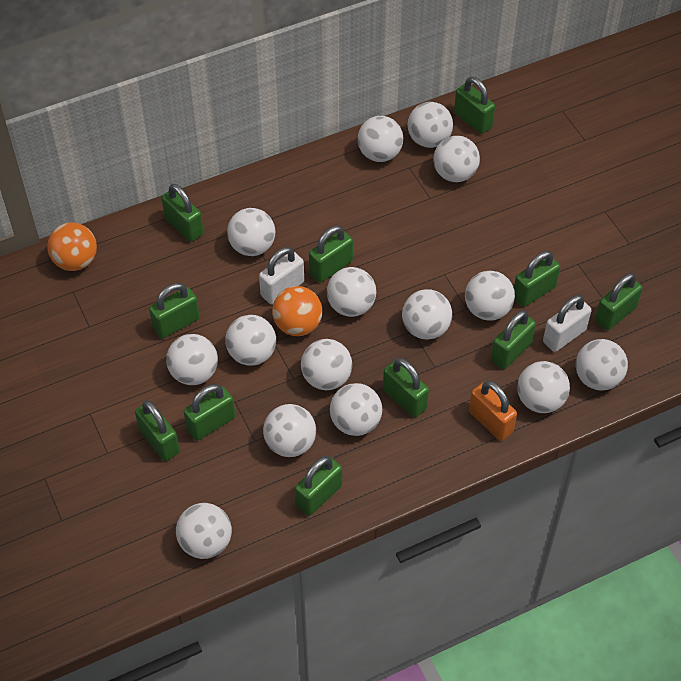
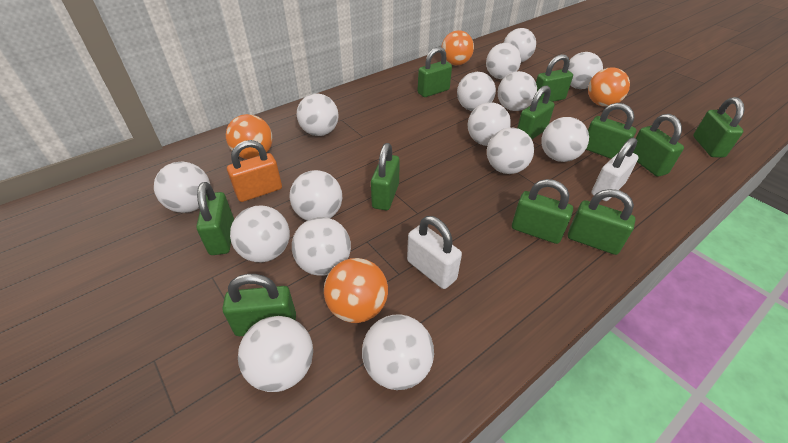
orange ball: 2 -> 4

